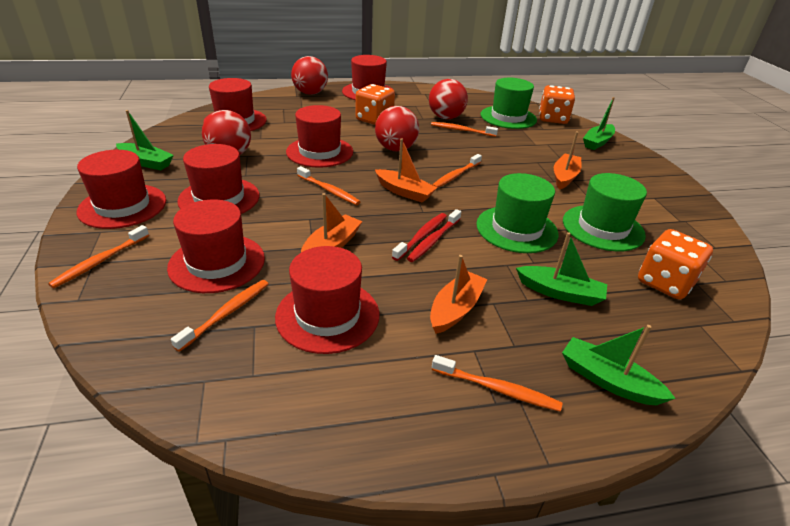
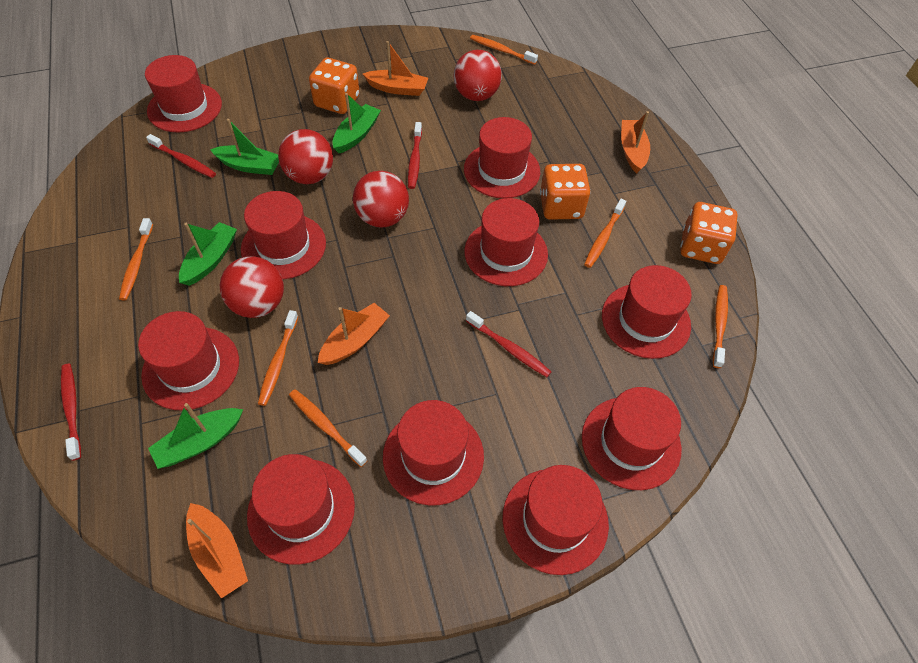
green hat: 3 -> 0
red hat: 7 -> 10
red toothbrush: 2 -> 4

